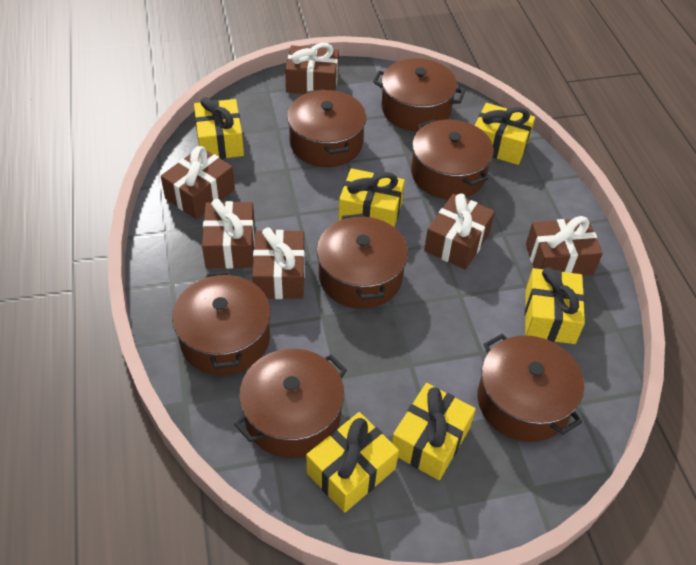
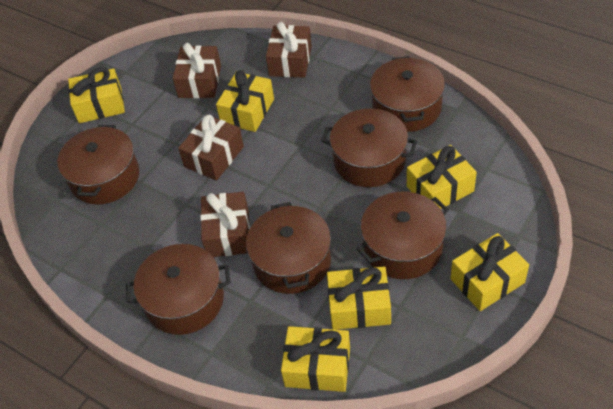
brown gift: 6 -> 4
brown pot: 7 -> 6

